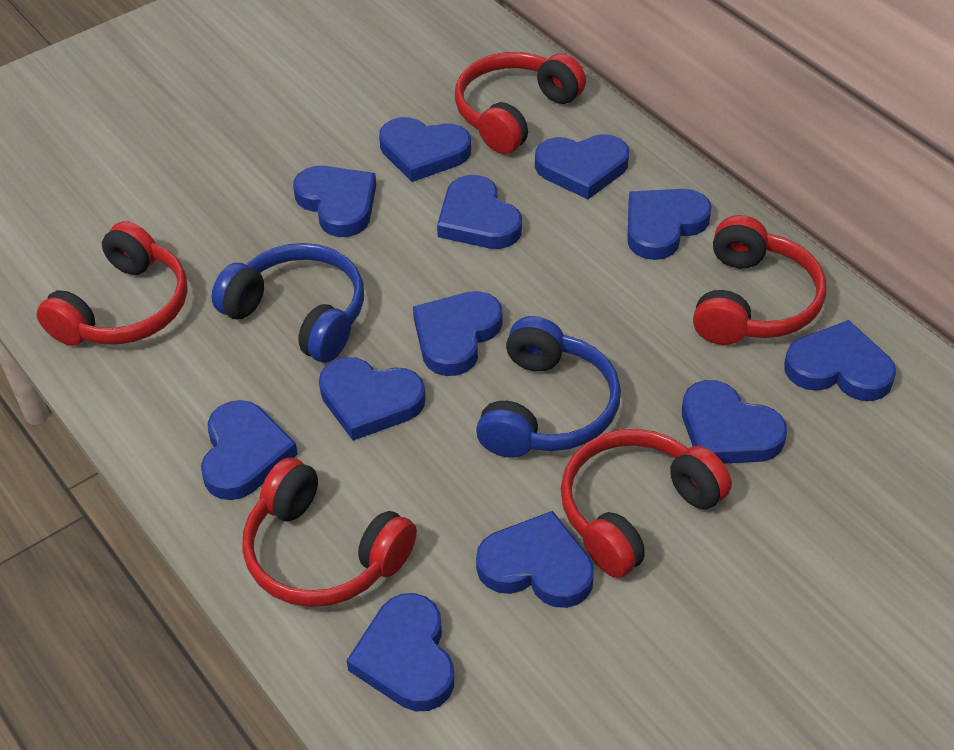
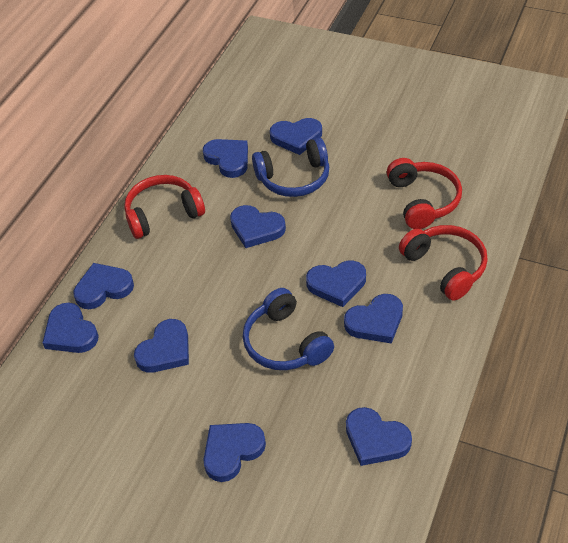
blue heart: 12 -> 10
red headphones: 5 -> 3

